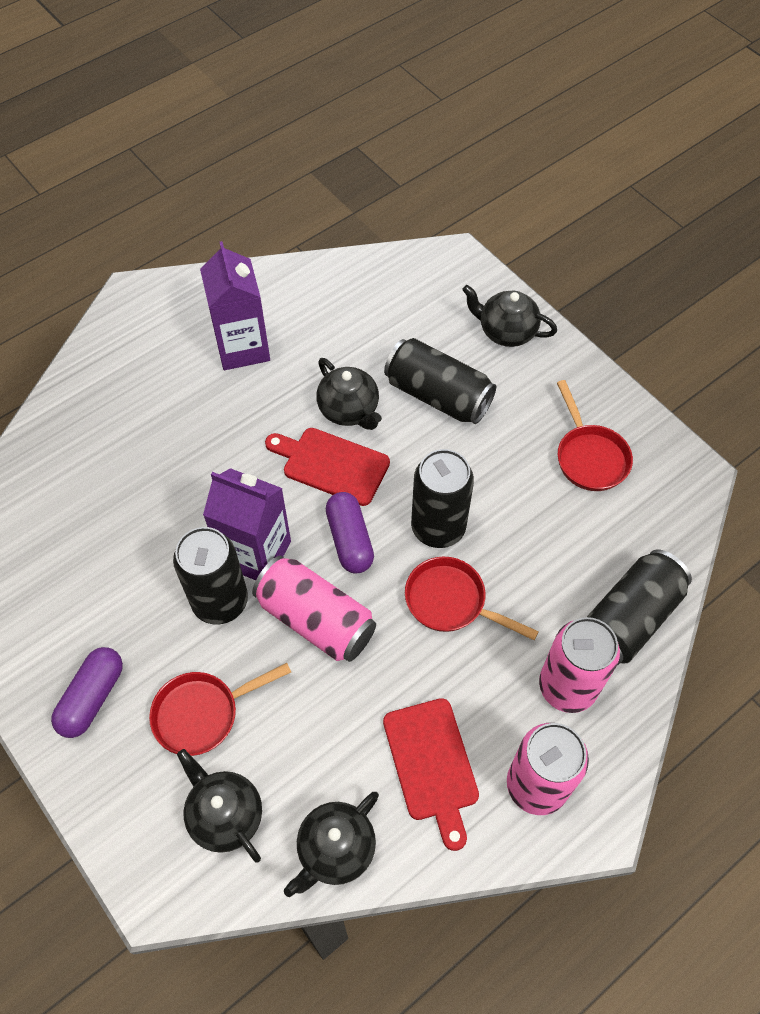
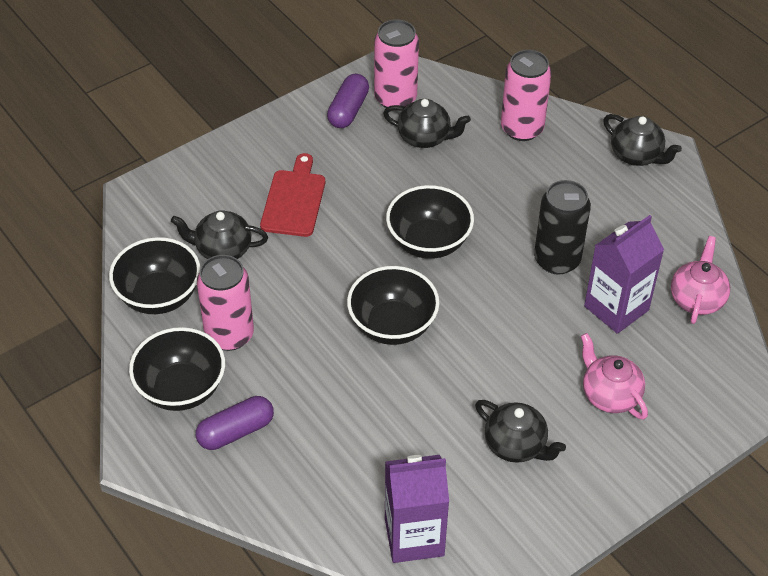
black bowl: 0 -> 4
black can: 4 -> 1
pink teapot: 0 -> 2
red cutting board: 2 -> 1
red pan: 3 -> 0

